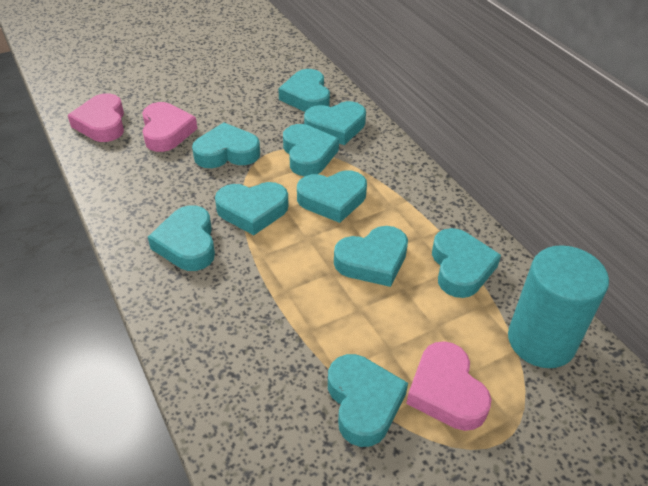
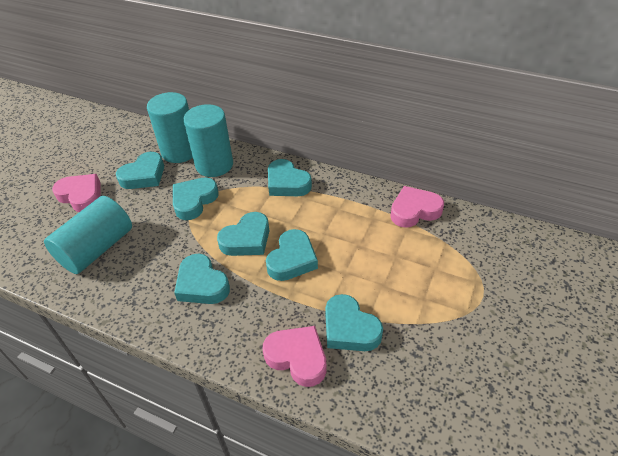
turquoise cylinder: 1 -> 3
turquoise heart: 10 -> 7

